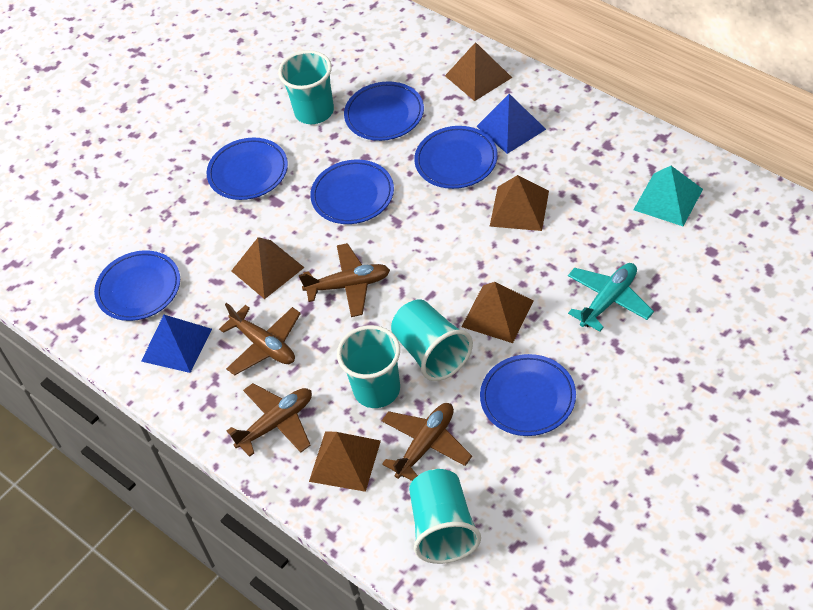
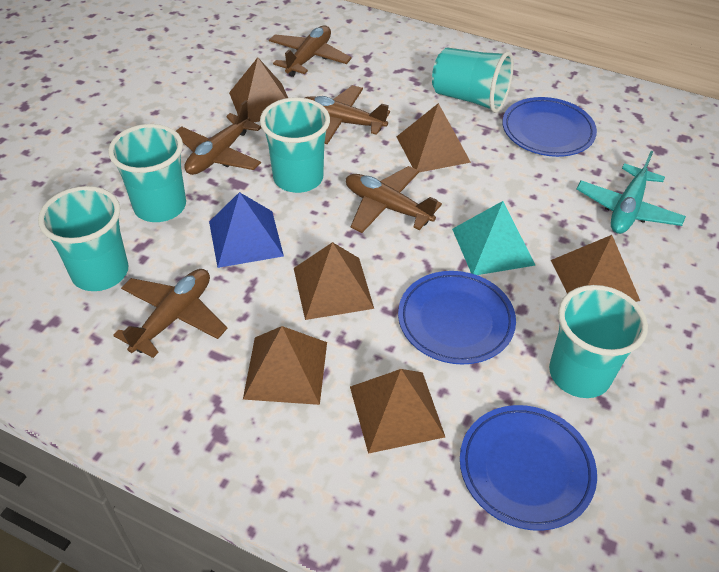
blue plate: 6 -> 3
blue pyramid: 2 -> 1
brown plane: 4 -> 5
brown pyramid: 5 -> 6
turquoise cup: 4 -> 5

